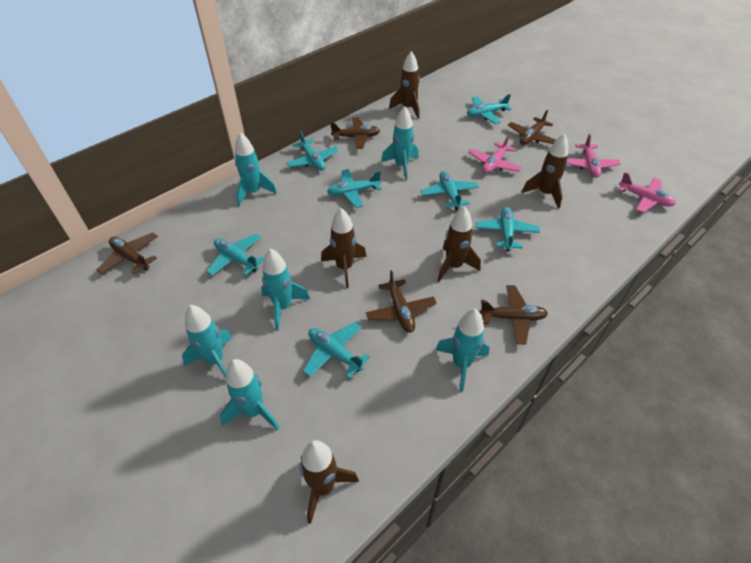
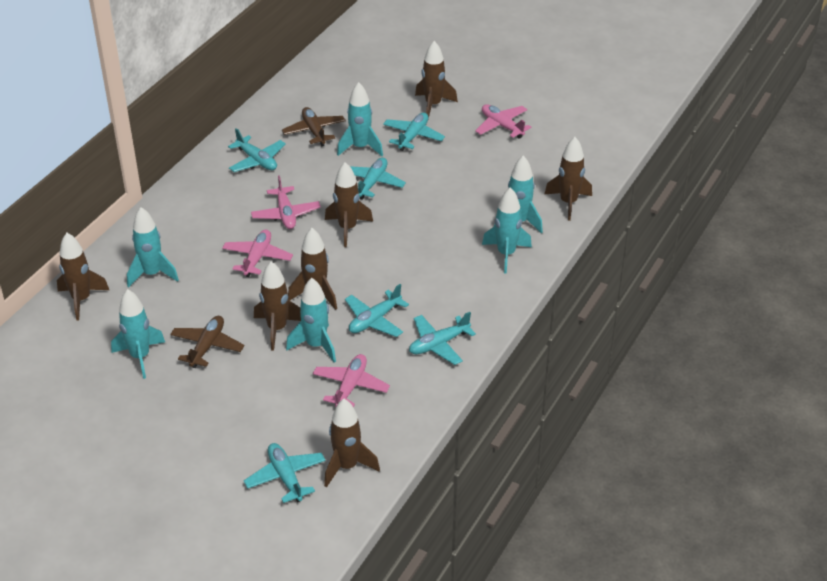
brown plane: 5 -> 2
brown rocket: 5 -> 7
pink plane: 3 -> 4
turquoise plane: 7 -> 6

